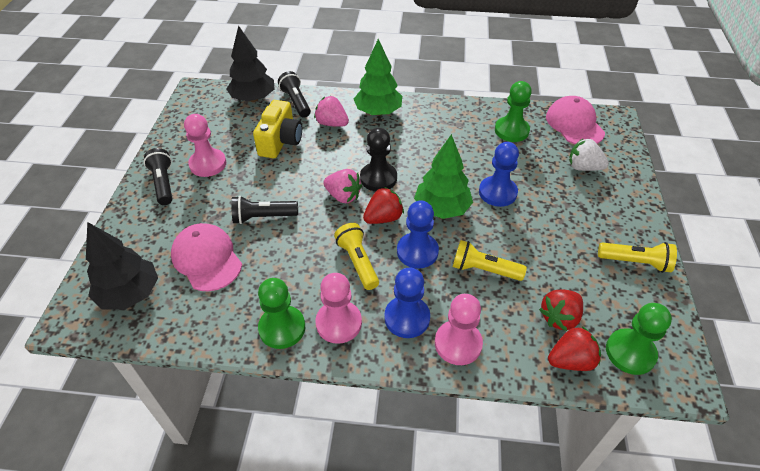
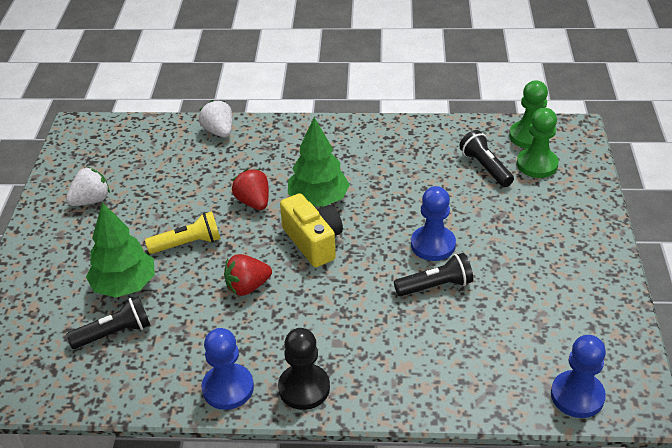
black tree: 2 -> 0
green pawn: 3 -> 2
pink cap: 2 -> 0
pink pawn: 3 -> 0
pink strawberry: 2 -> 0
red strawberry: 3 -> 2
white strawberry: 1 -> 2
yellow flashlight: 3 -> 1

